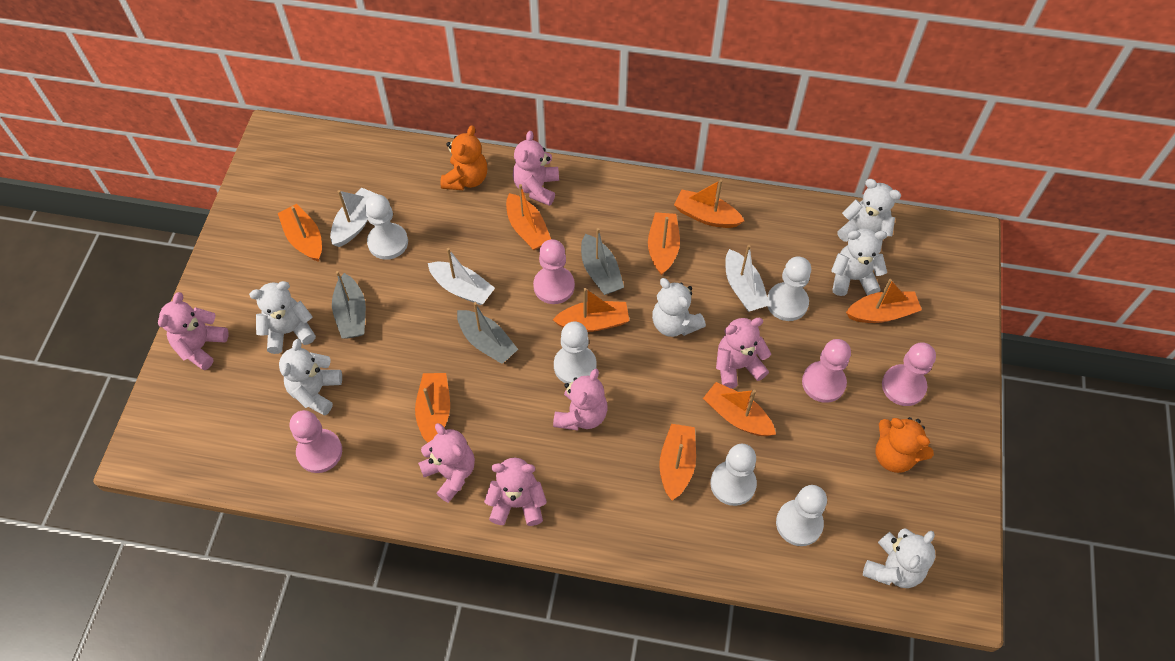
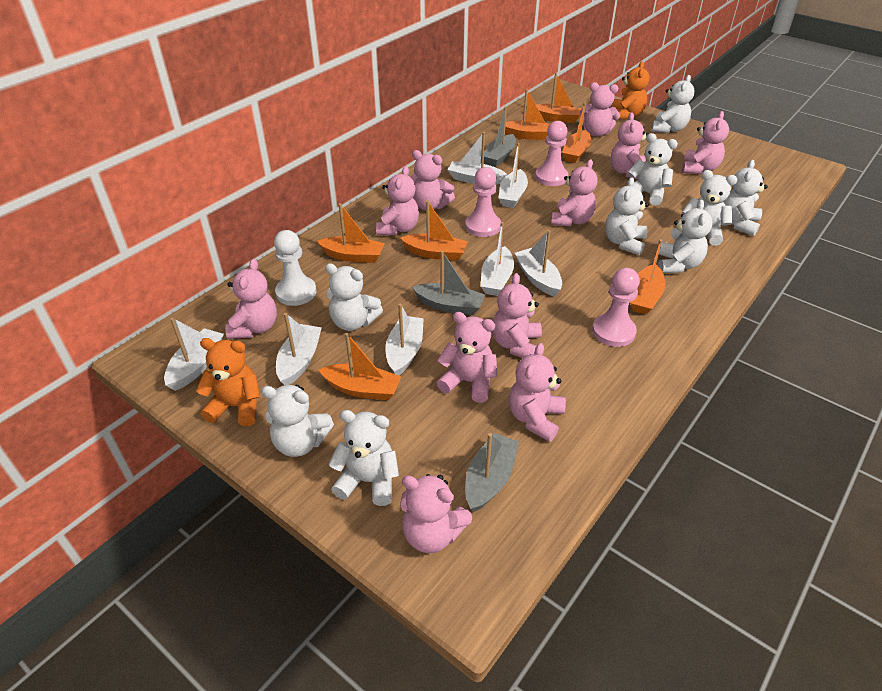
orange boat: 9 -> 7
pink pawn: 4 -> 3
pink teddy bear: 6 -> 11
white boat: 3 -> 7
white pawn: 5 -> 1
white teddy bear: 6 -> 9

